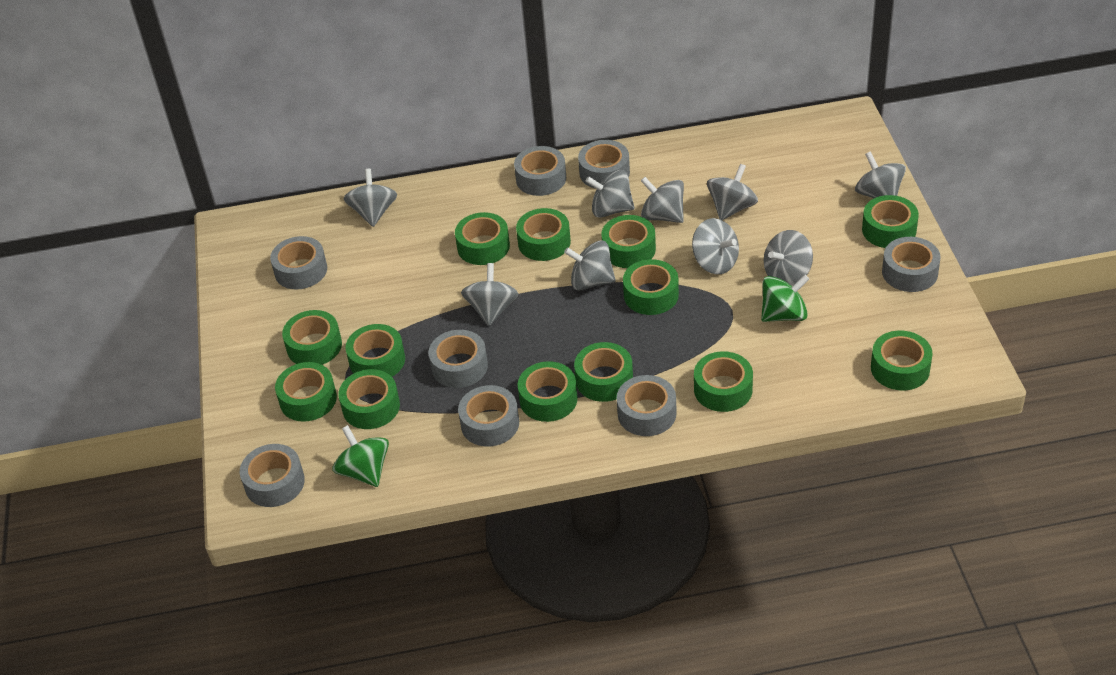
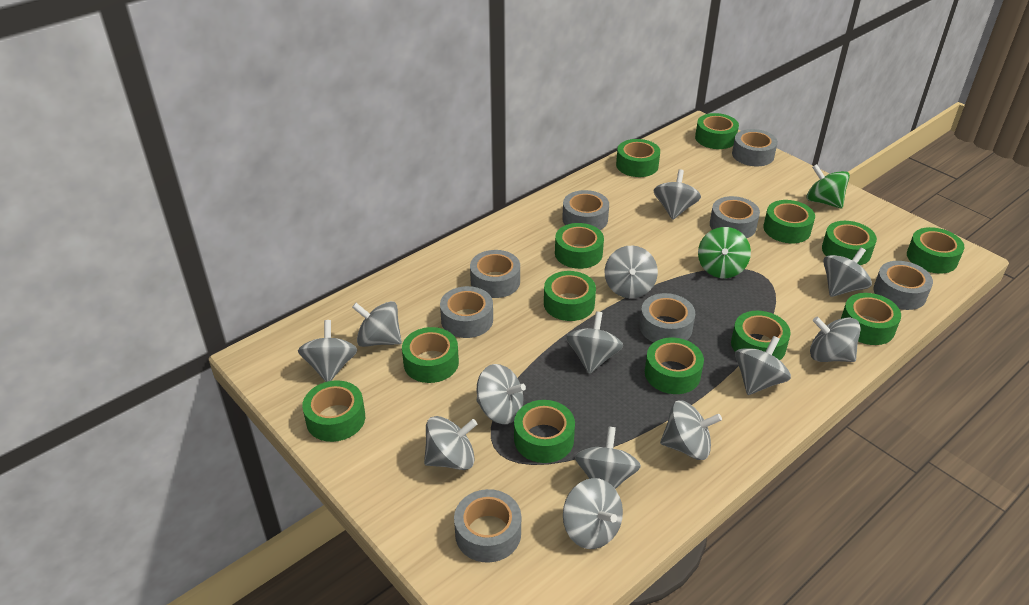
grey spinning top: 9 -> 13

